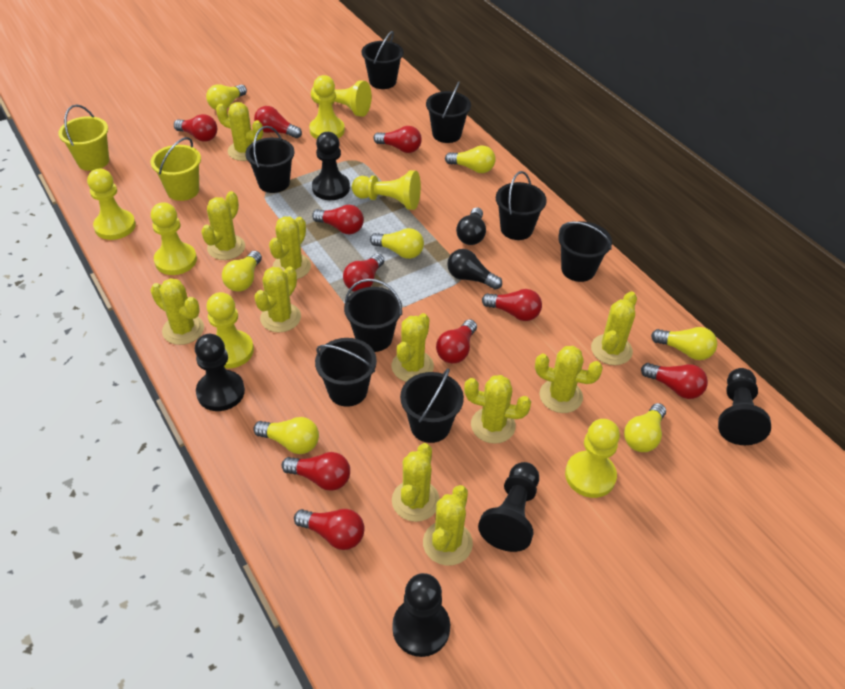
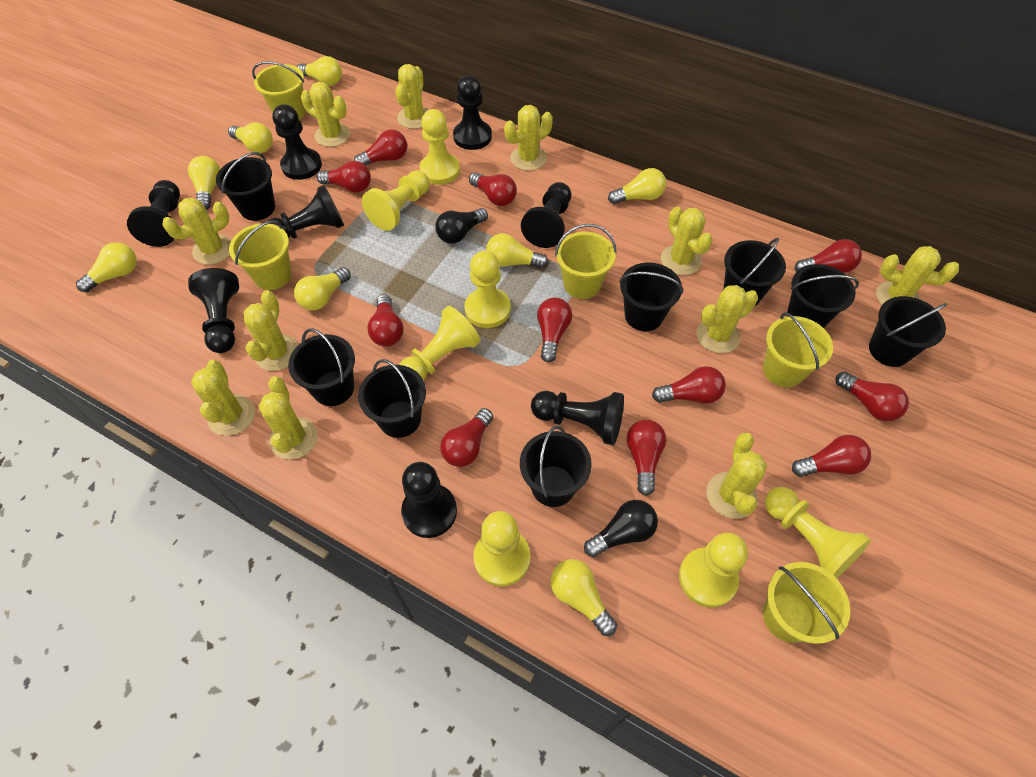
black pawn: 5 -> 8
red light bulb: 10 -> 11
yellow bucket: 2 -> 5
yellow light bulb: 7 -> 8

